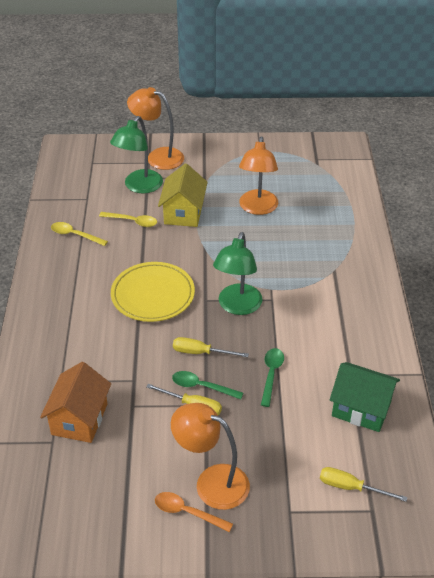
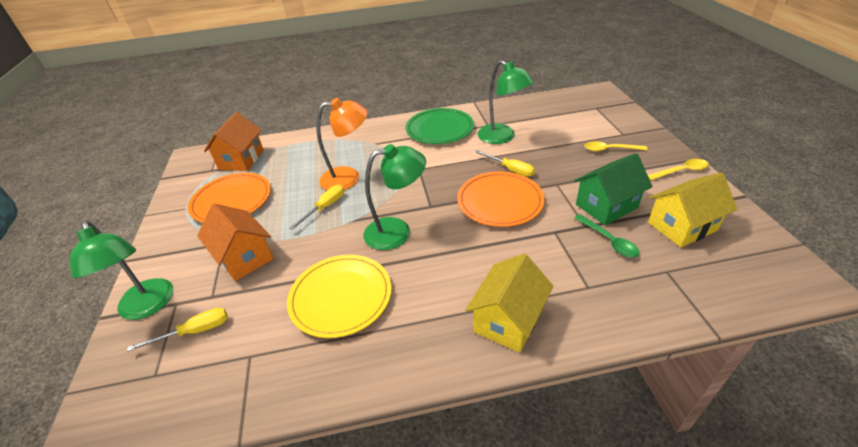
green lamp: 2 -> 3
green plate: 0 -> 1
green spoon: 2 -> 1
orange house: 1 -> 2
orange lamp: 3 -> 1
orange plate: 0 -> 2
orange spoon: 1 -> 0
yellow house: 1 -> 2

